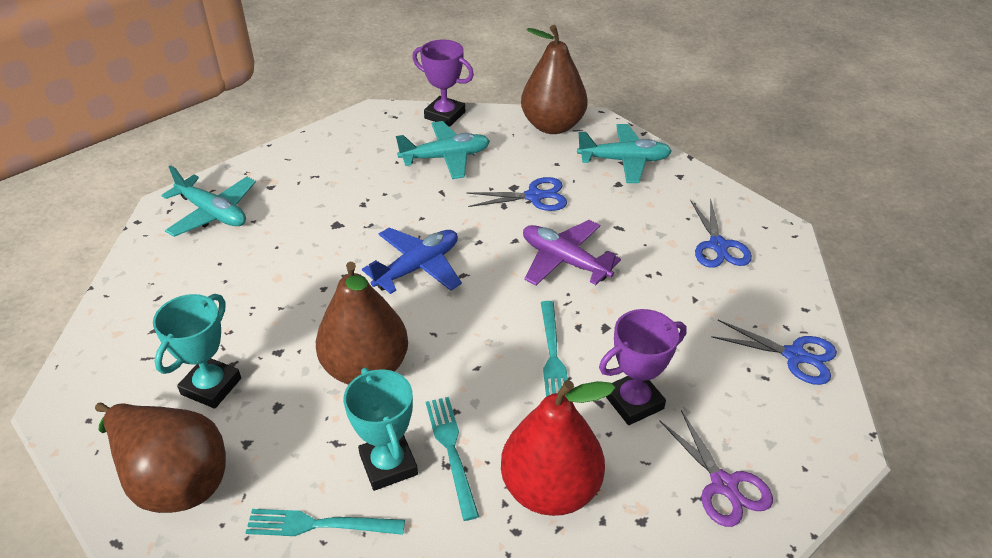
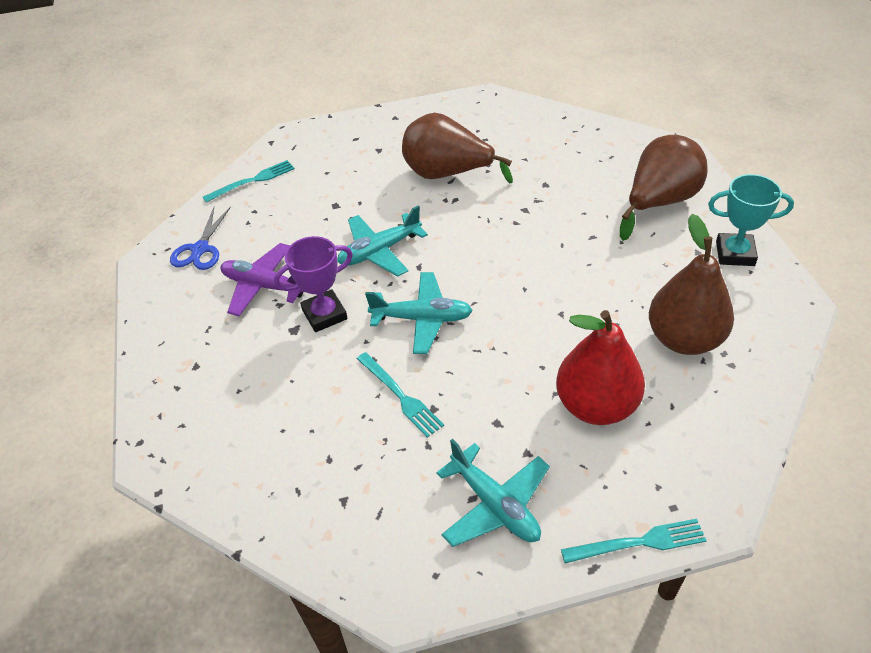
blue plane: 1 -> 0
blue scissors: 3 -> 1
purple scissors: 1 -> 0
purple trophy: 2 -> 1
turquoise trophy: 2 -> 1

